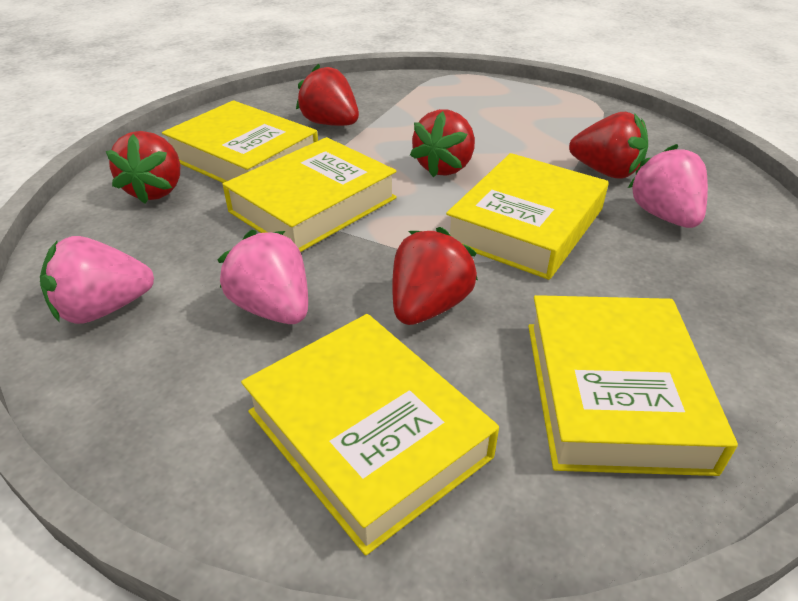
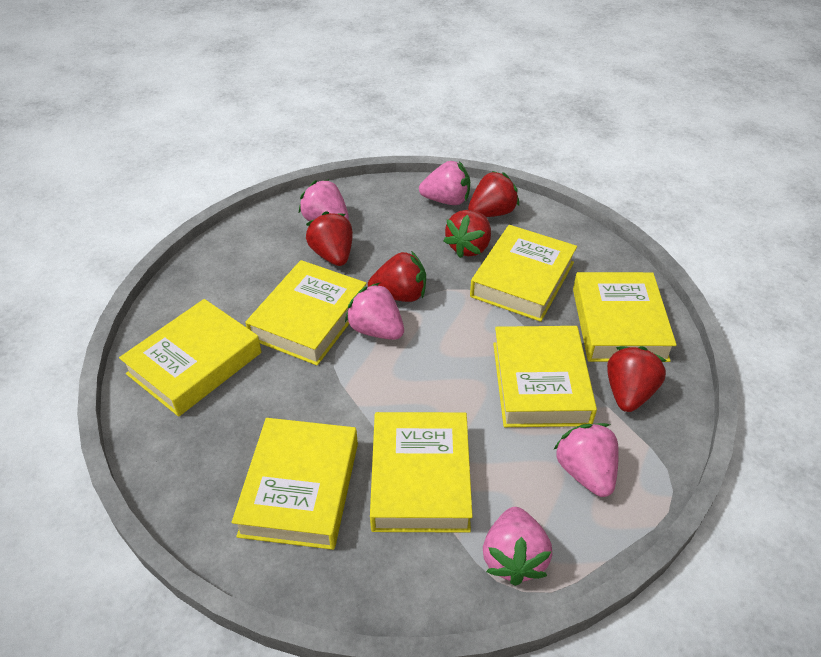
pink strawberry: 3 -> 5
yellow book: 5 -> 7

